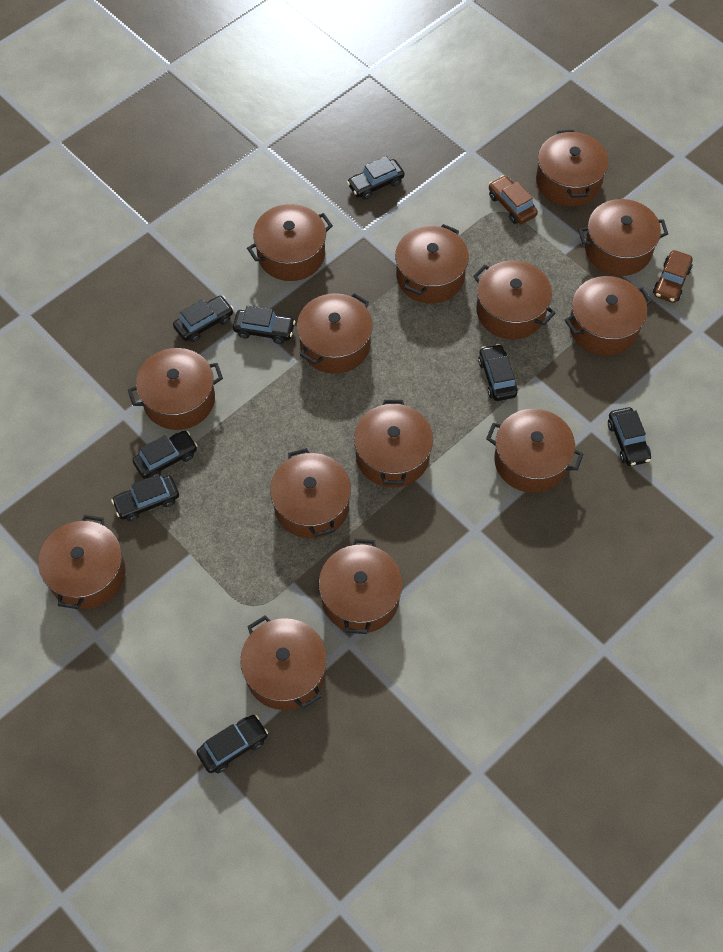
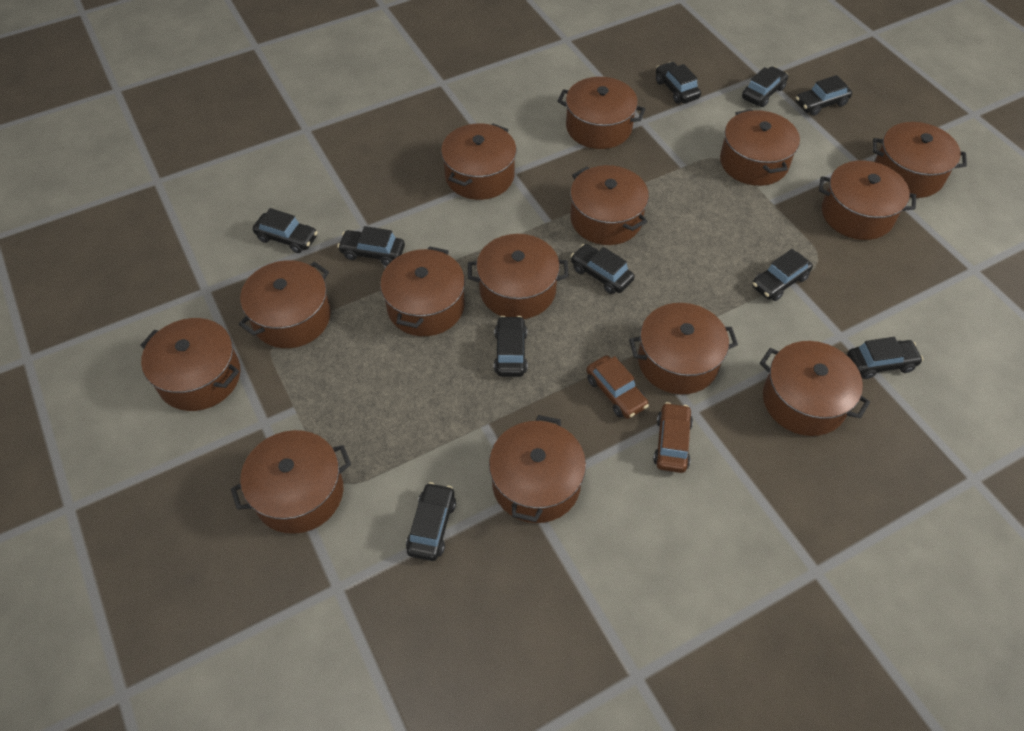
black car: 8 -> 10

